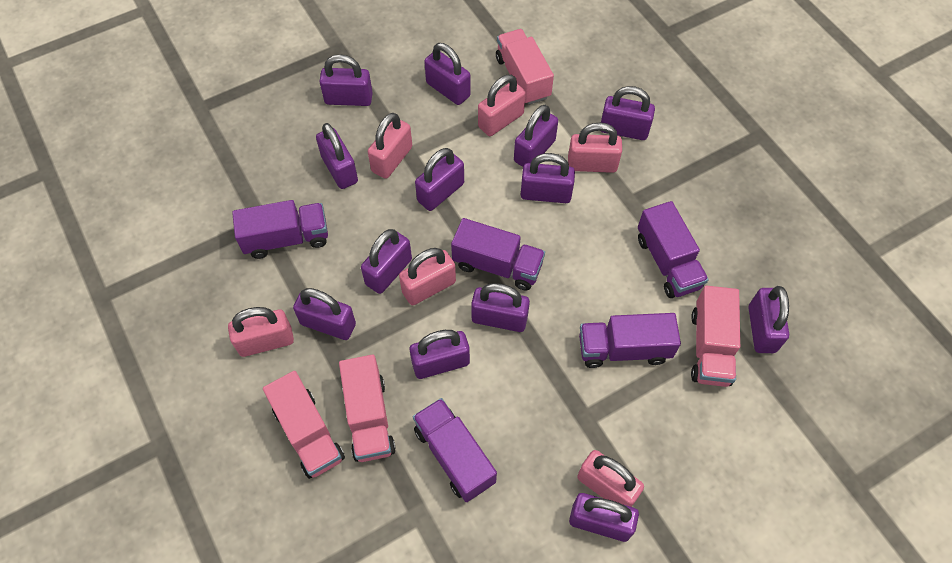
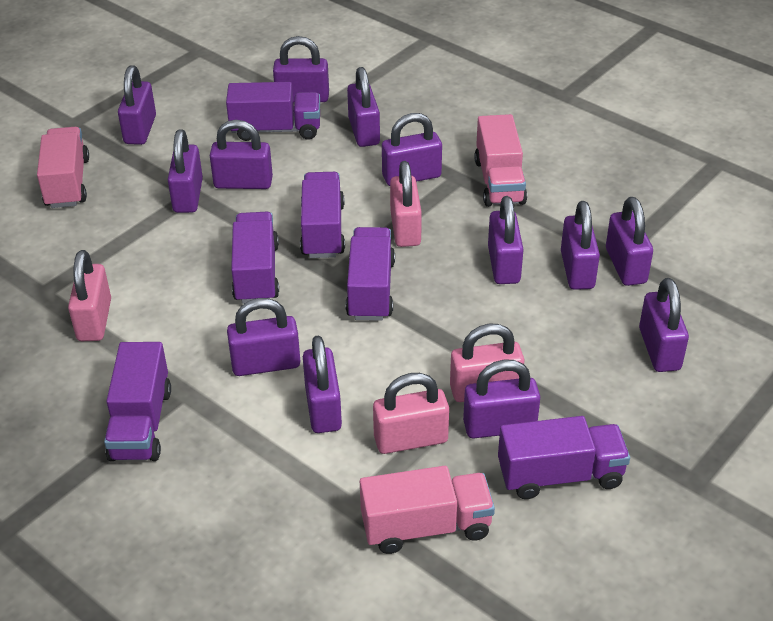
pink padlock: 6 -> 4
pink truck: 4 -> 3
purple truck: 5 -> 6

